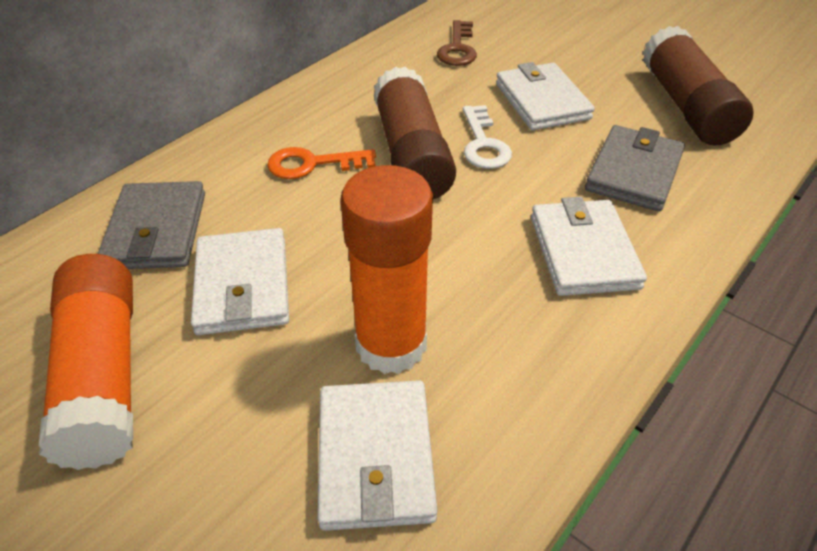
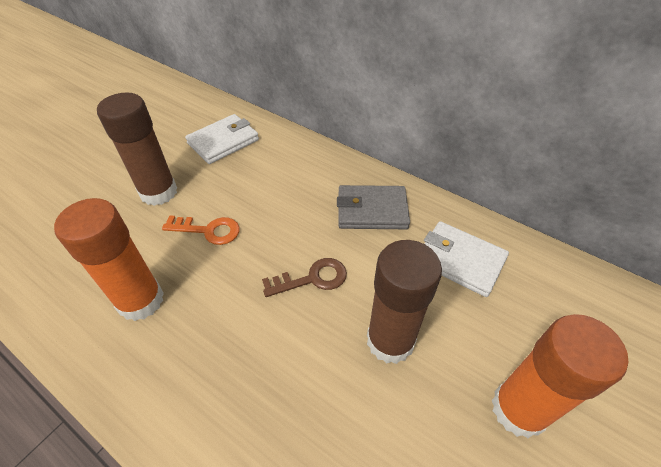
grey wallet: 2 -> 1
white key: 1 -> 0
white wallet: 4 -> 2

